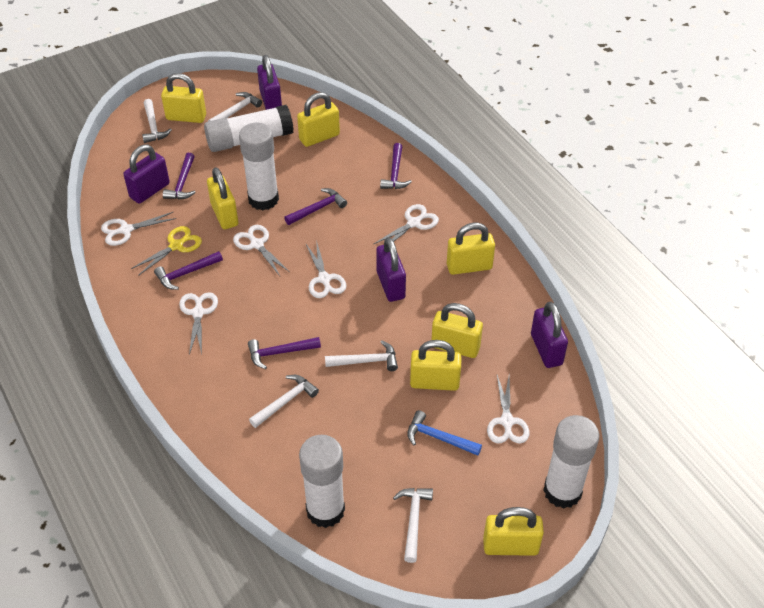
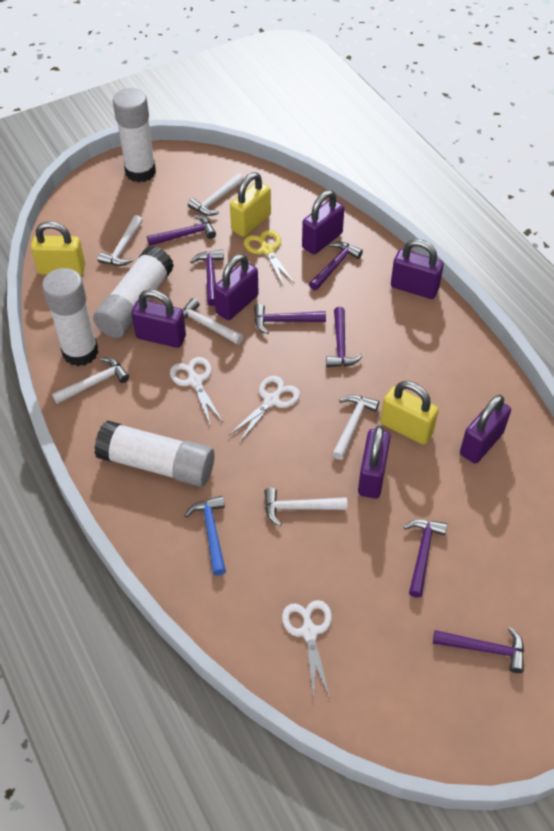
purple hammer: 5 -> 7
purple padlock: 4 -> 6
white hammer: 5 -> 6
white scissors: 6 -> 3
yellow padlock: 7 -> 3

